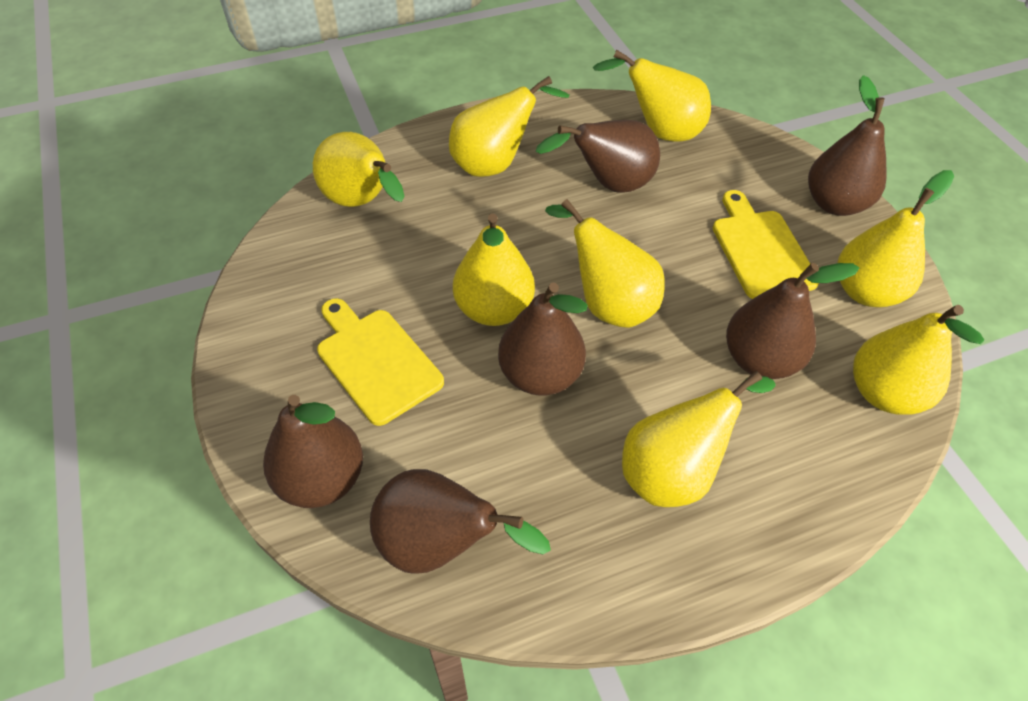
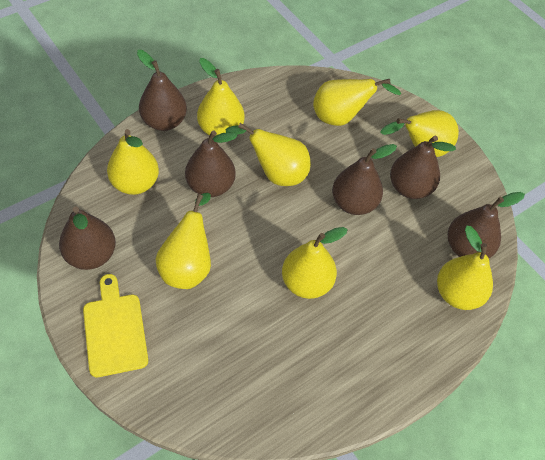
yellow cutting board: 2 -> 1

